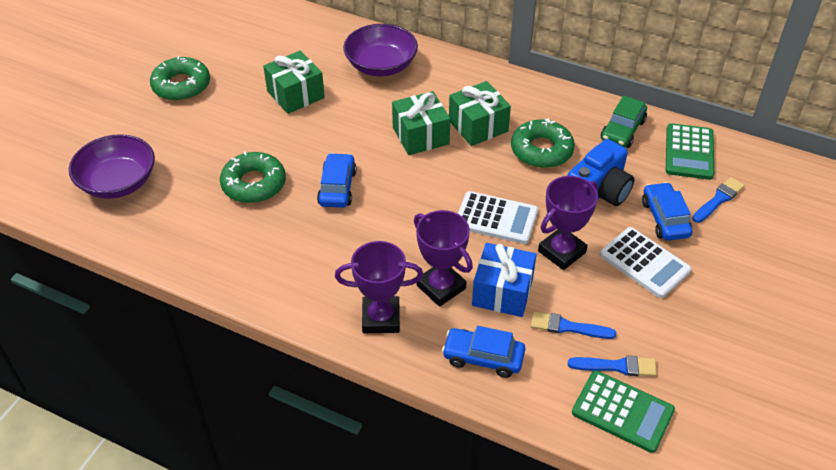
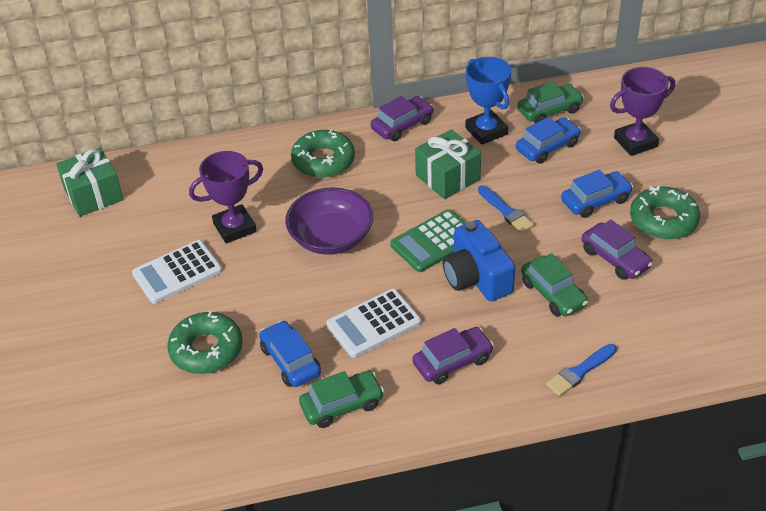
blue brush: 3 -> 2
blue gift: 1 -> 0
blue trophy: 0 -> 1
green calculator: 2 -> 1
green car: 1 -> 3
green gift: 3 -> 2
purple bowl: 2 -> 1
purple car: 0 -> 3
purple trophy: 3 -> 2

